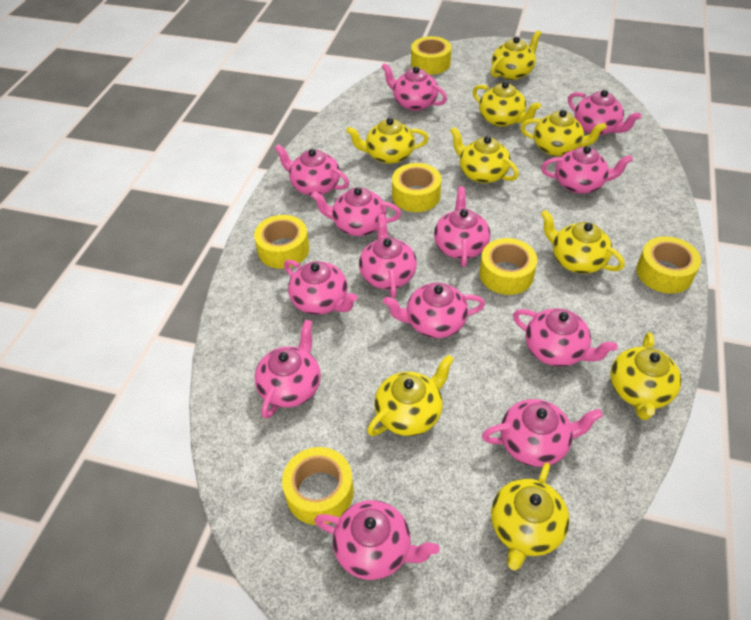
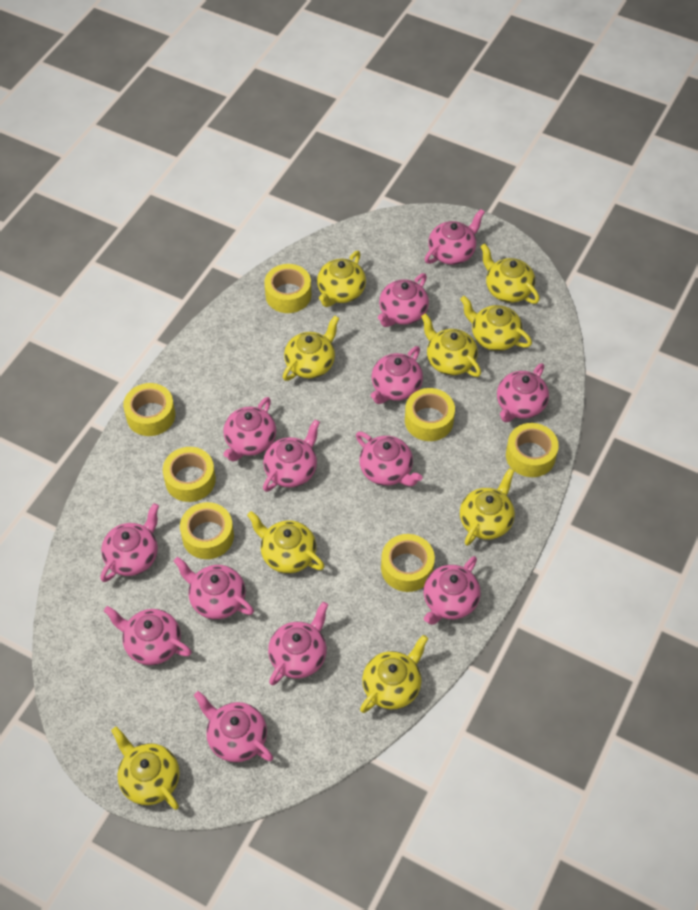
yellow tape: 6 -> 7

